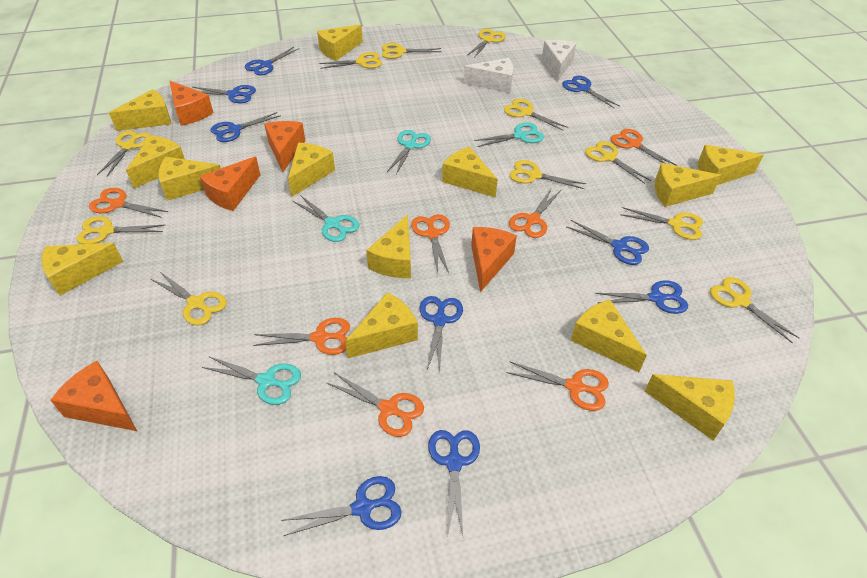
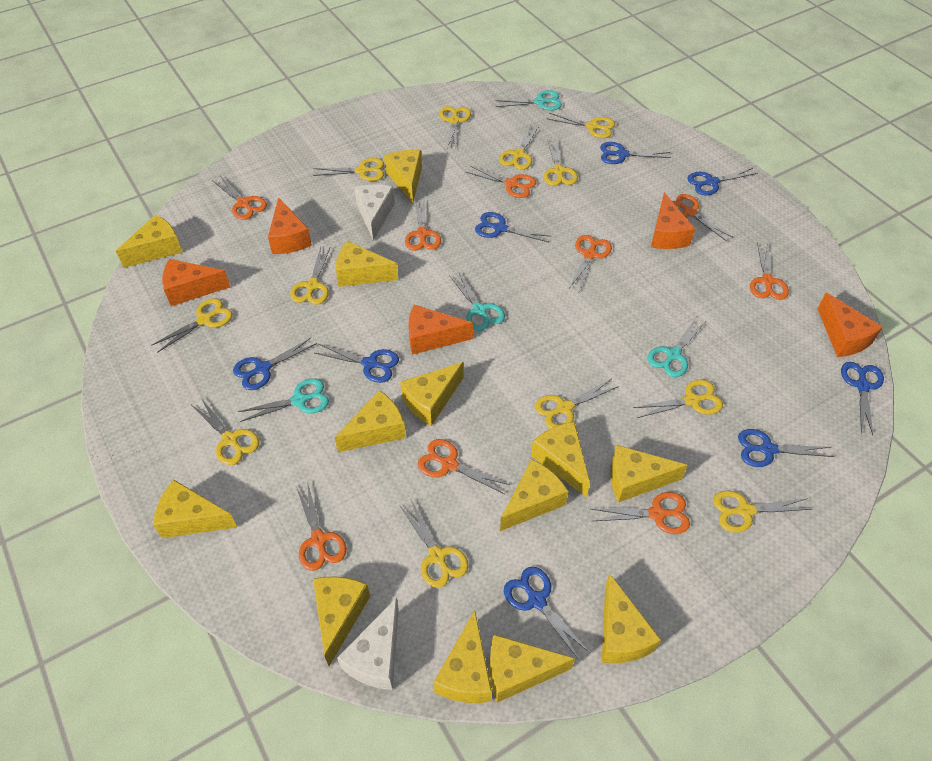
blue scissors: 9 -> 8
orange scissors: 7 -> 9
yellow scissors: 11 -> 12

